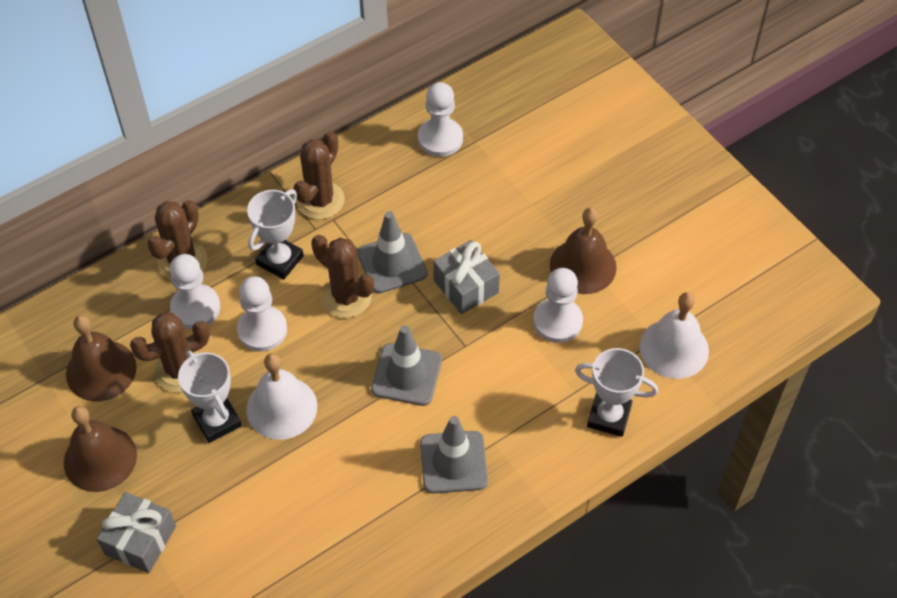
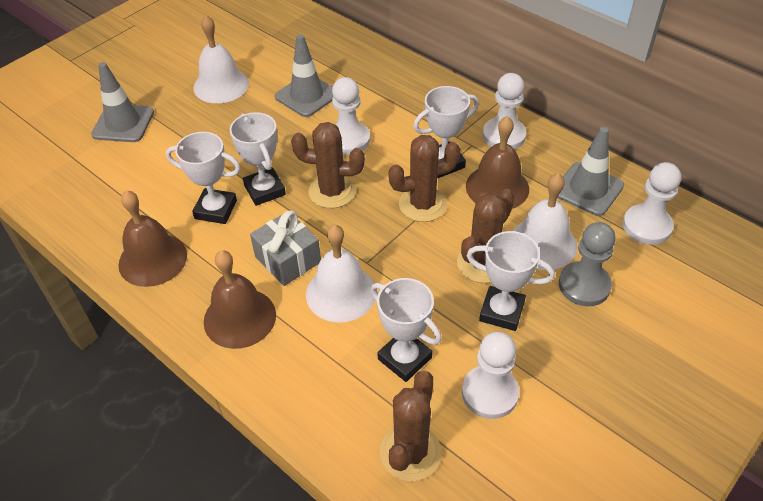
grey gift: 2 -> 1
grey pawn: 0 -> 1
white bell: 2 -> 3
white trophy: 3 -> 5

